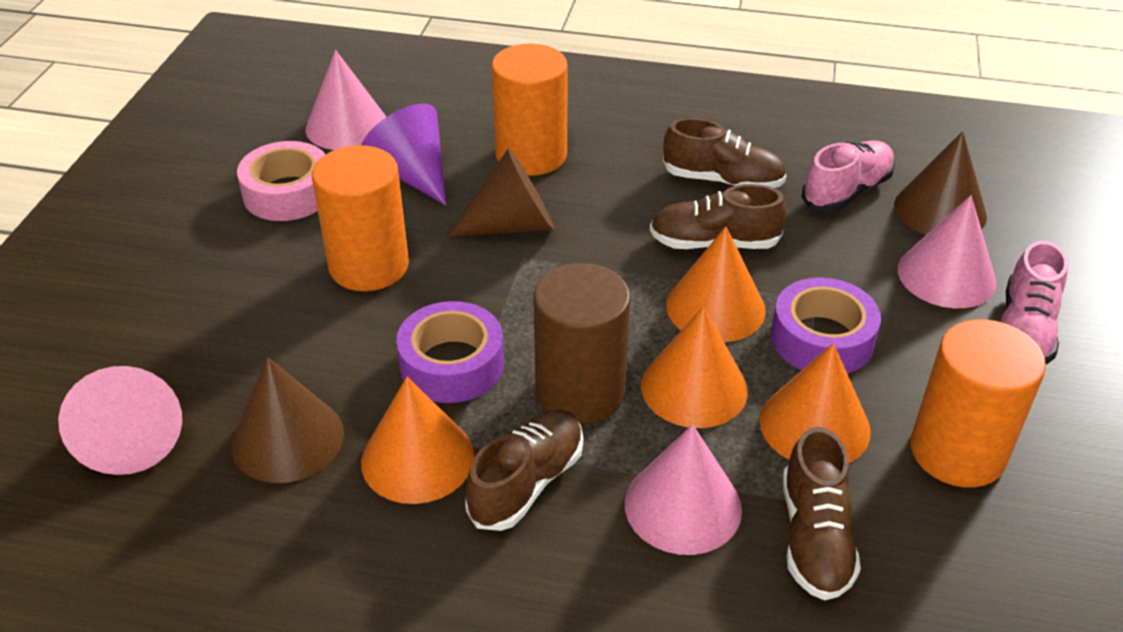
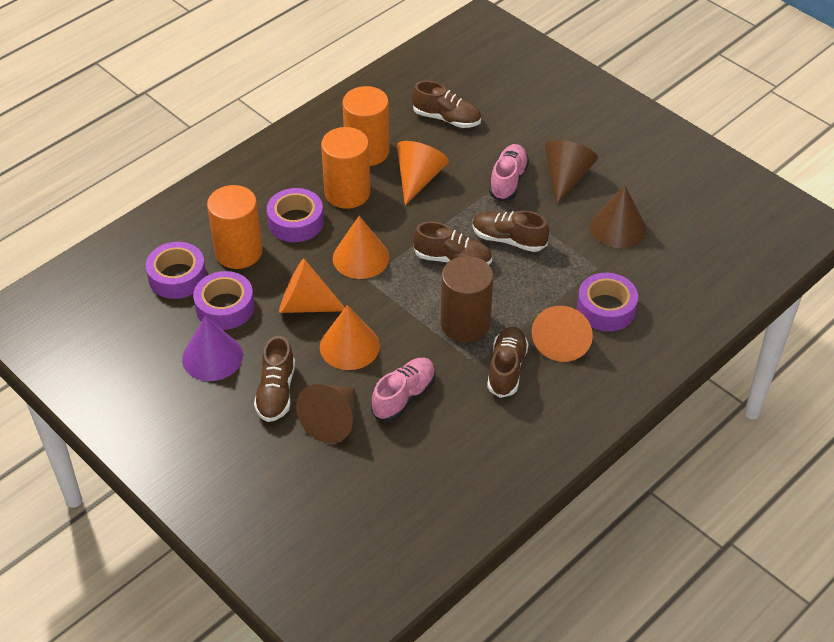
brown shoe: 4 -> 5
orange cone: 4 -> 5
pink cone: 4 -> 0
pink tape: 1 -> 0
purple tape: 2 -> 4

